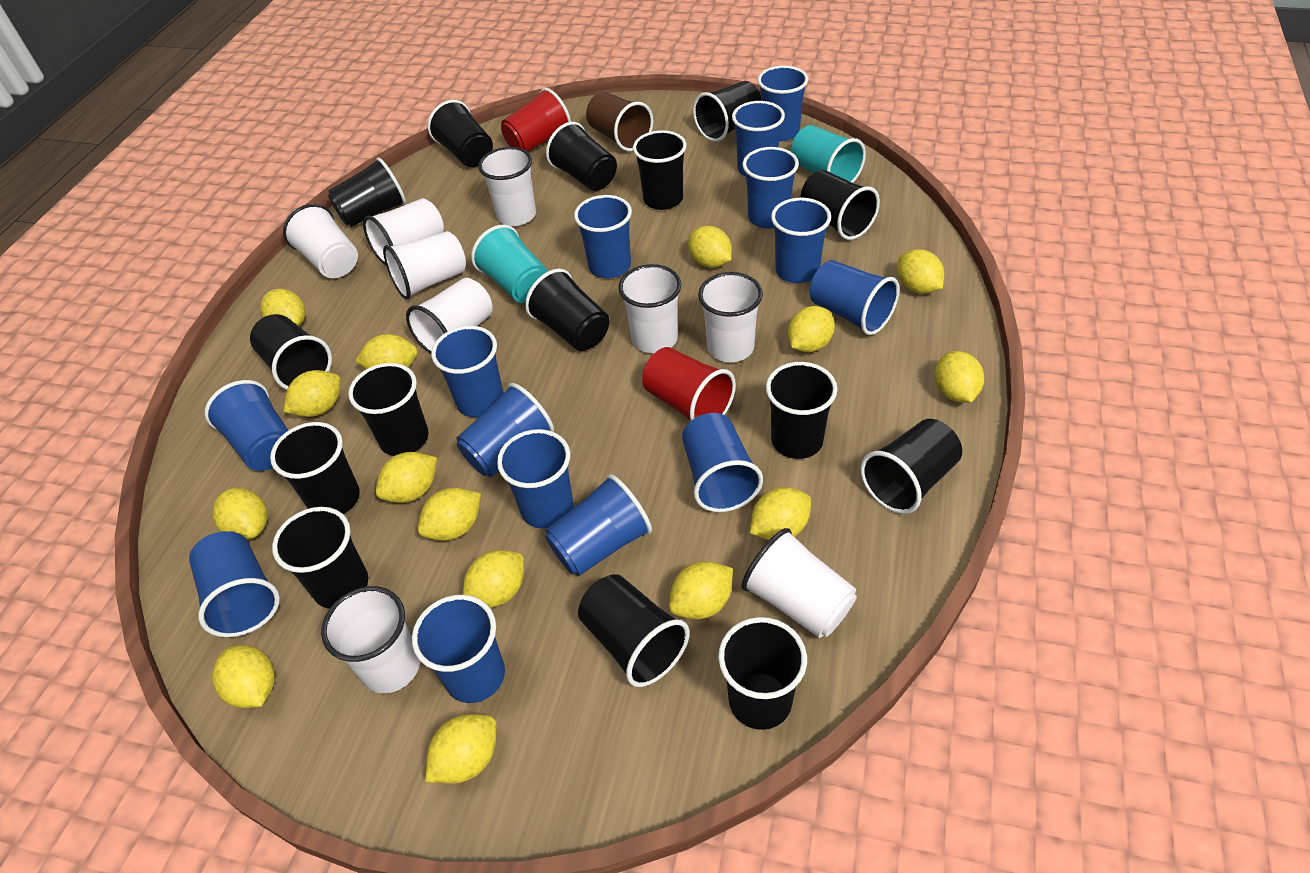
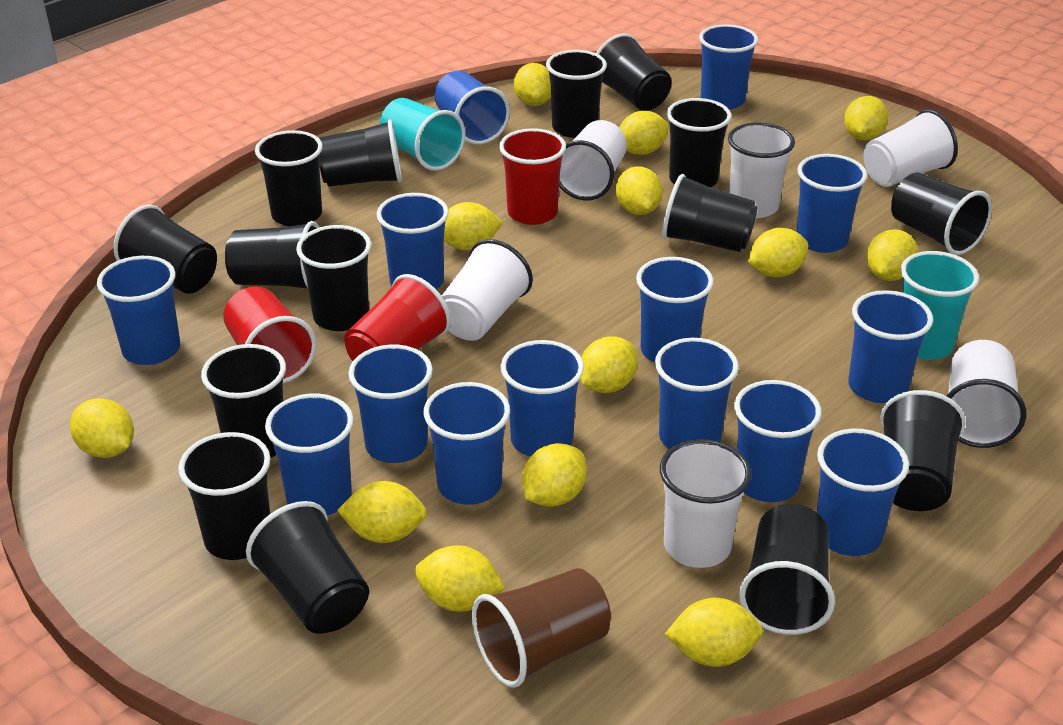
red cup: 2 -> 3
white cup: 9 -> 6
yellow lemon: 15 -> 13

